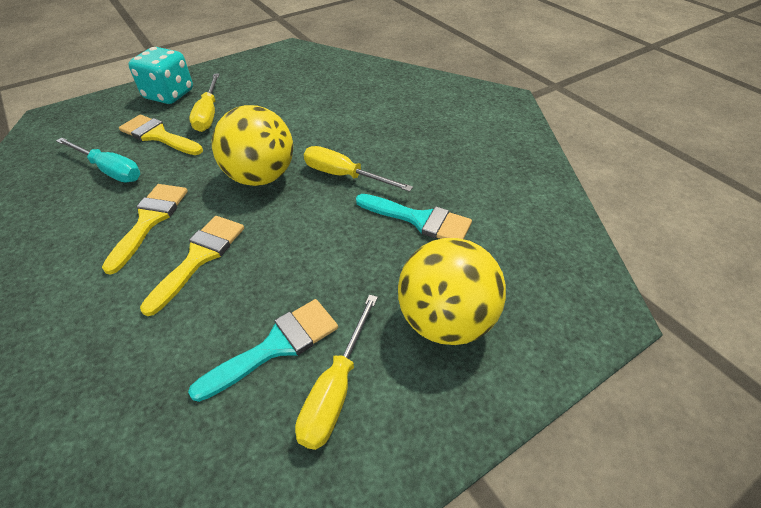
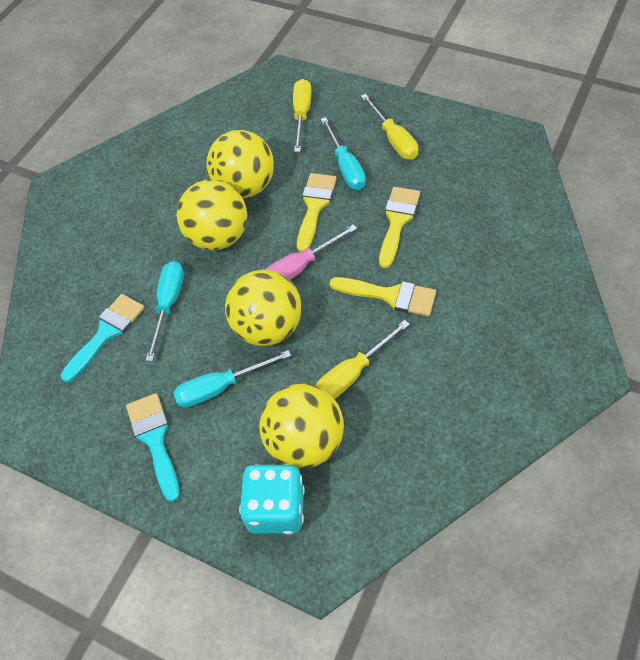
pink screwdriver: 0 -> 1
turquoise screwdriver: 1 -> 3
yellow ball: 2 -> 4

